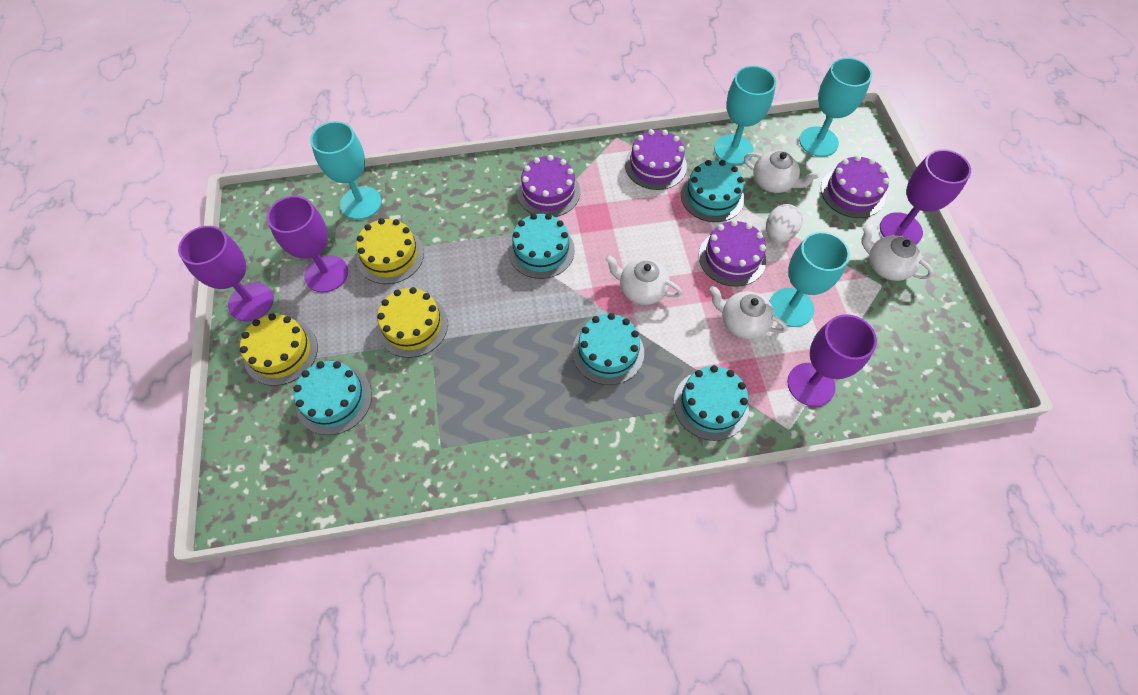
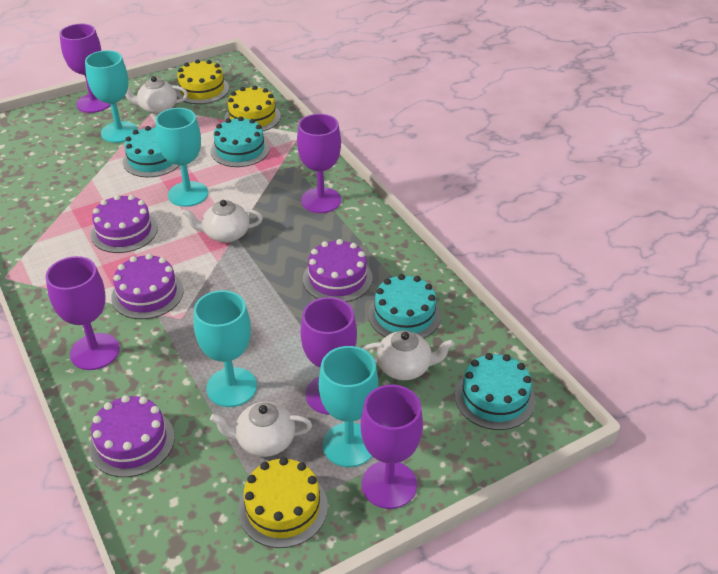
purple goblet: 4 -> 5
turquoise cake: 5 -> 4
white egg: 1 -> 0

